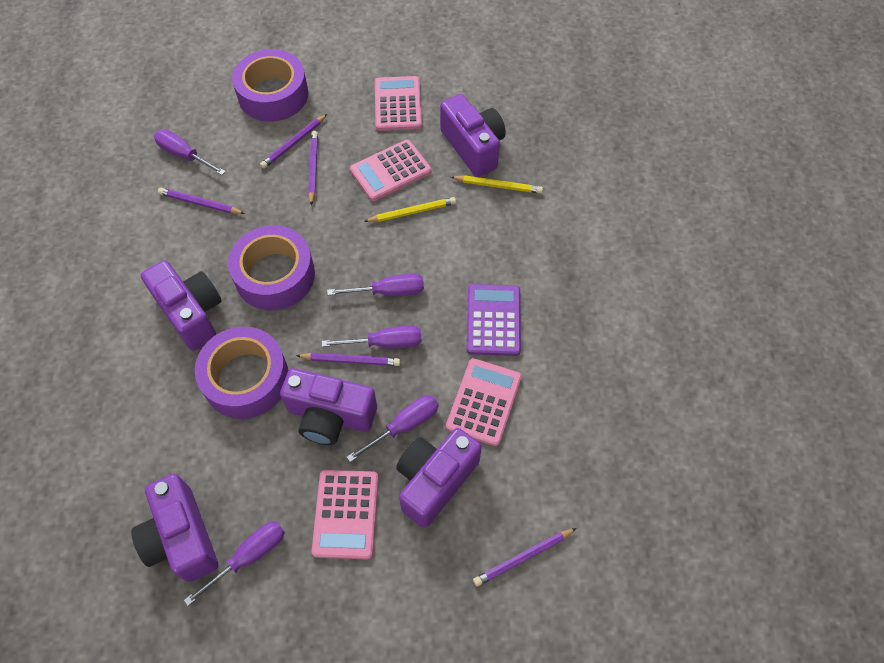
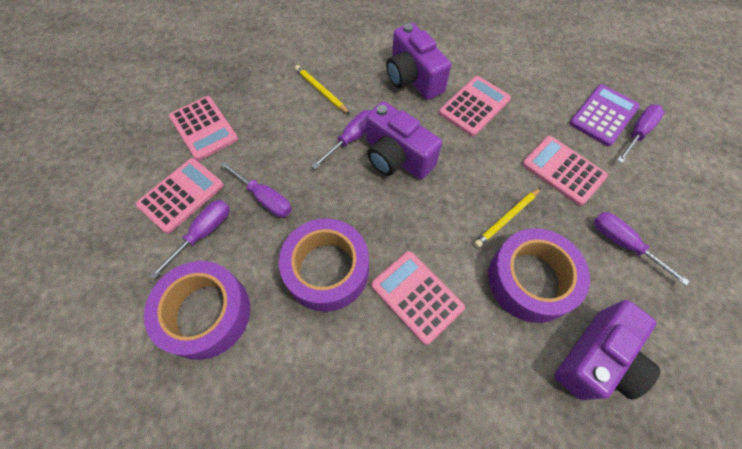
pink calculator: 4 -> 5
purple camera: 5 -> 3
purple pencil: 5 -> 0

